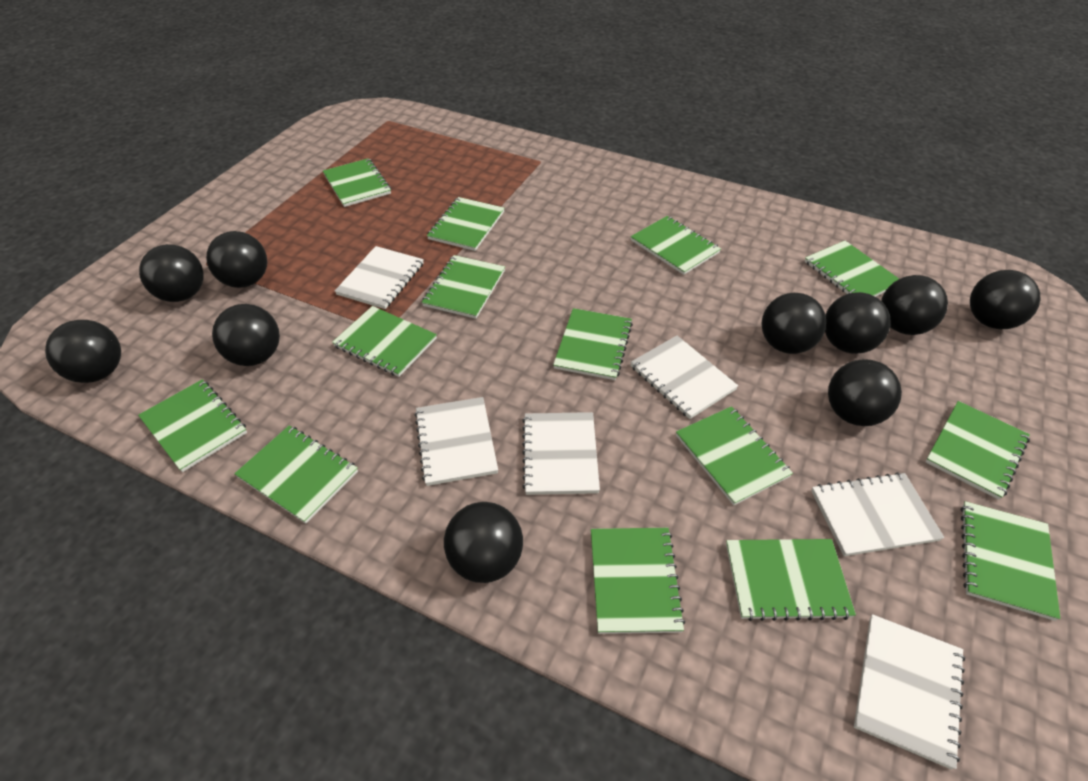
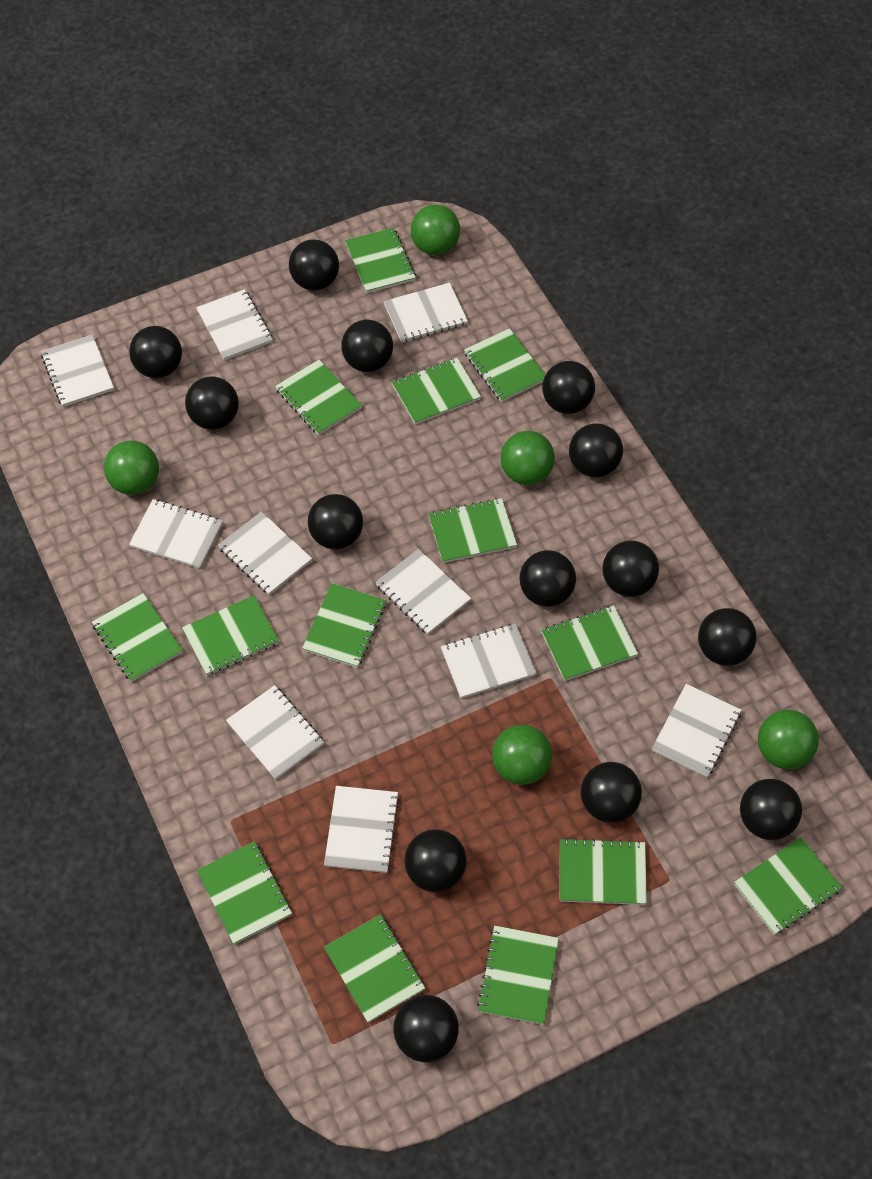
black ball: 10 -> 14
green ball: 0 -> 5
white notebook: 6 -> 10

